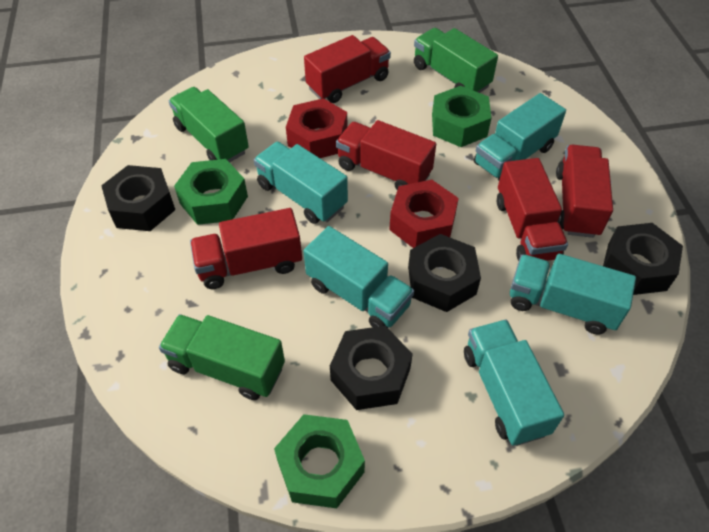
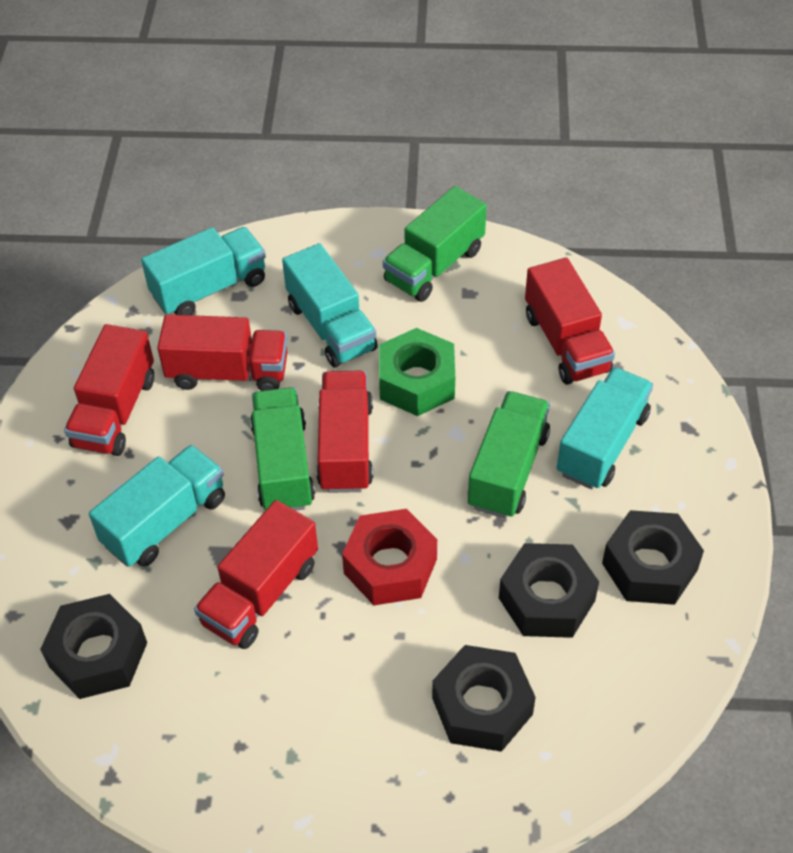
green nut: 3 -> 1
red nut: 2 -> 1
turquoise truck: 5 -> 4

